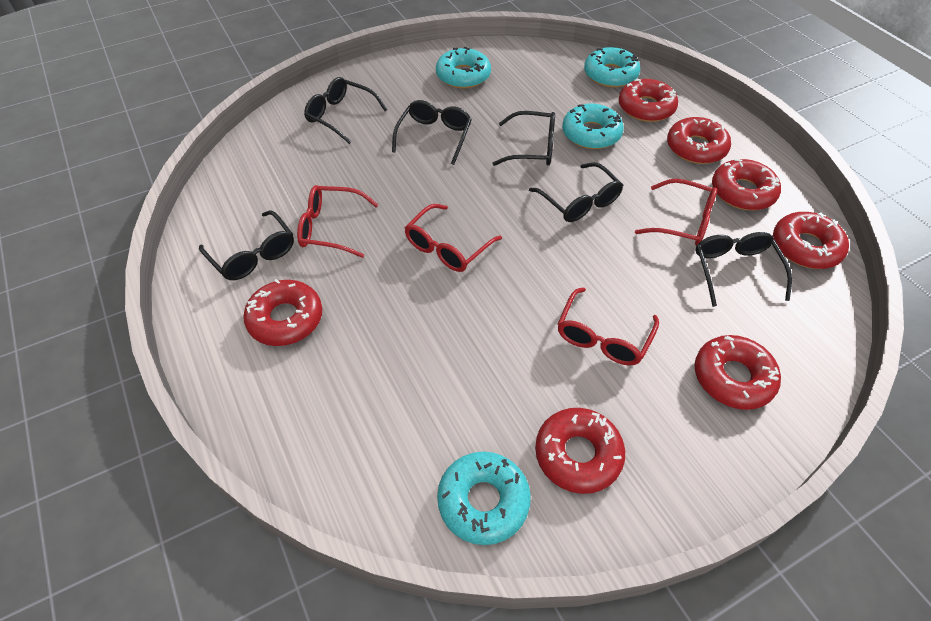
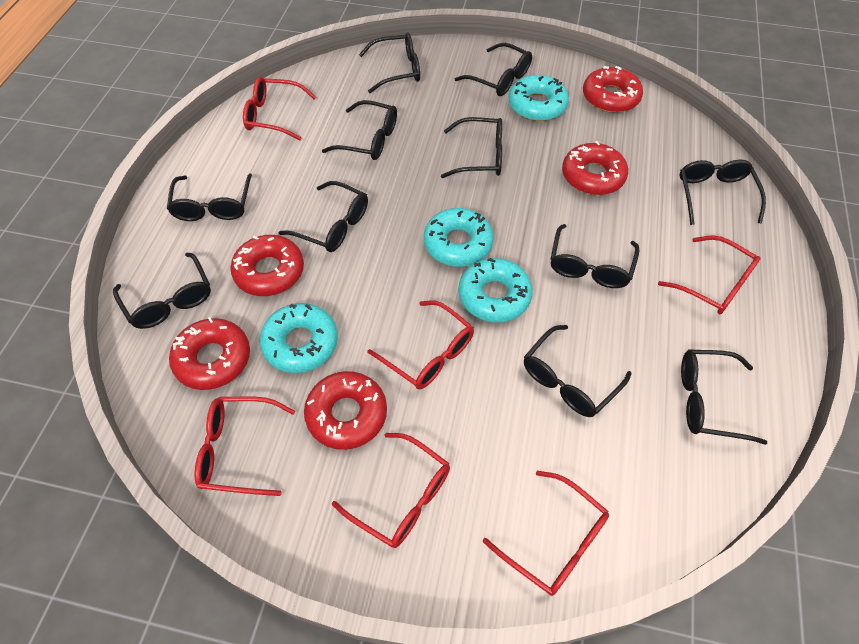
black glasses: 6 -> 11
red donut: 7 -> 5
red glasses: 4 -> 6

